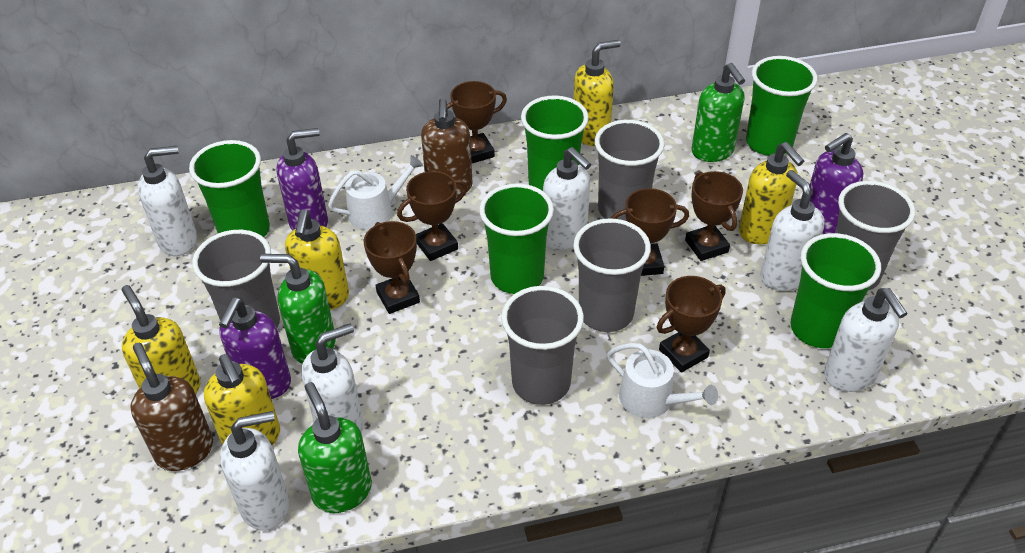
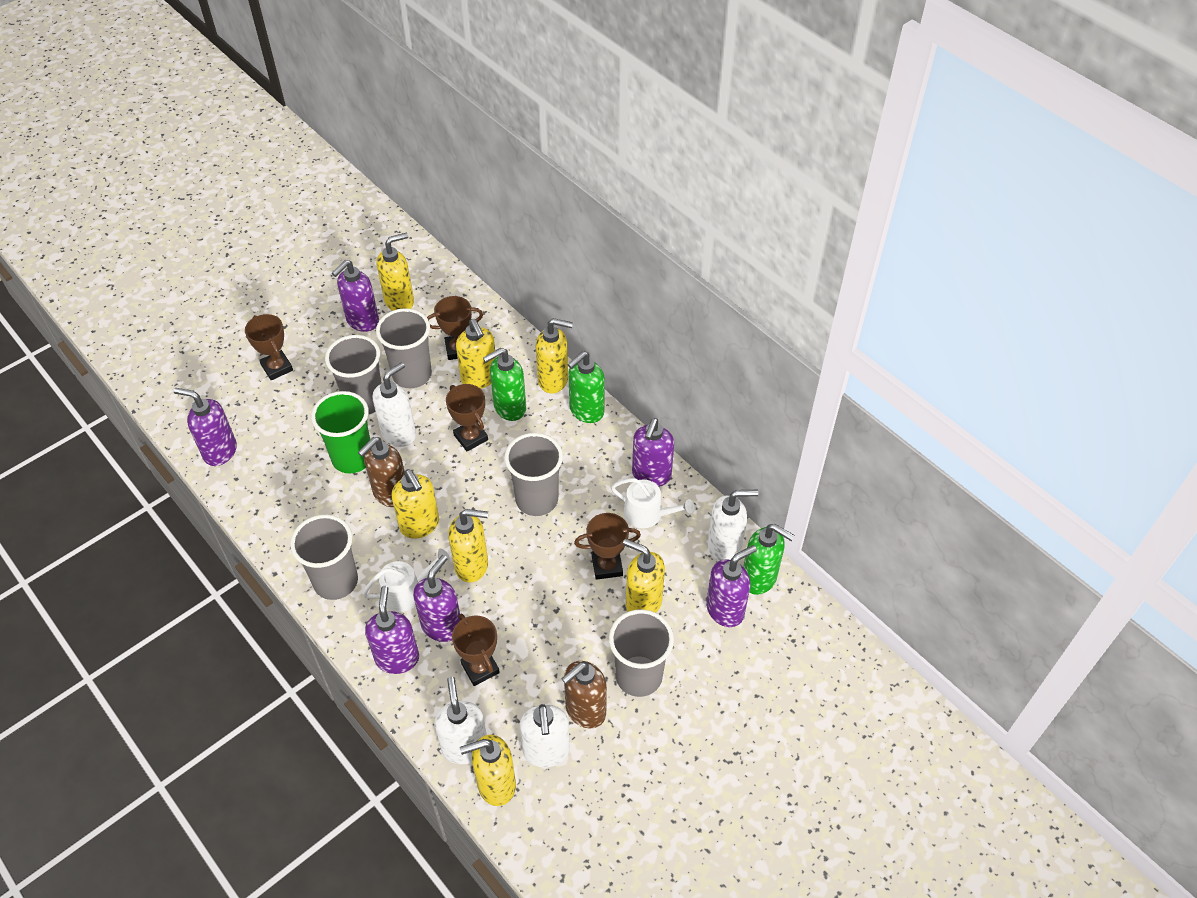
brown trophy: 6 -> 5
green cup: 5 -> 1
purple soap dispenser: 3 -> 6
white soap dispenser: 6 -> 4
yellow soap dispenser: 5 -> 7

